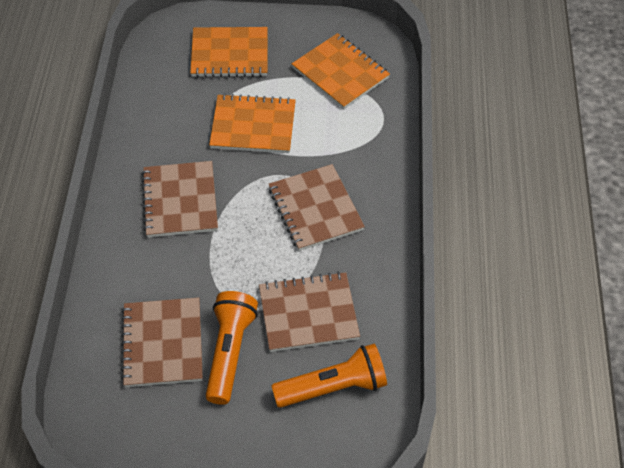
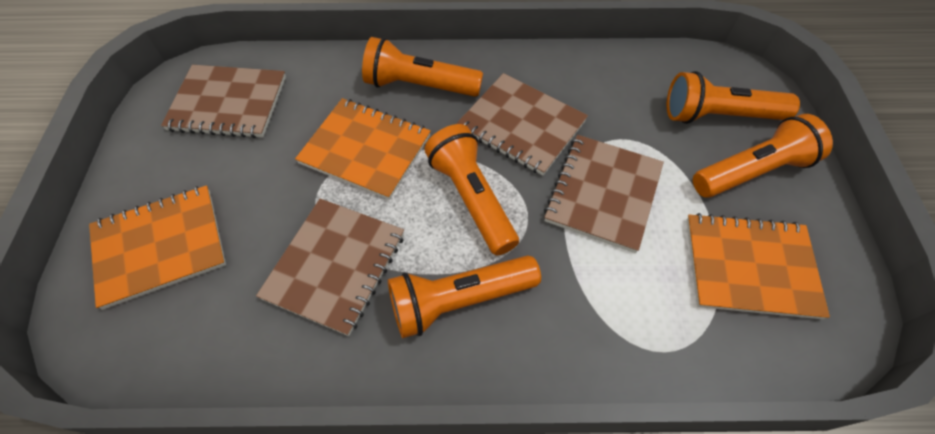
orange flashlight: 2 -> 5

